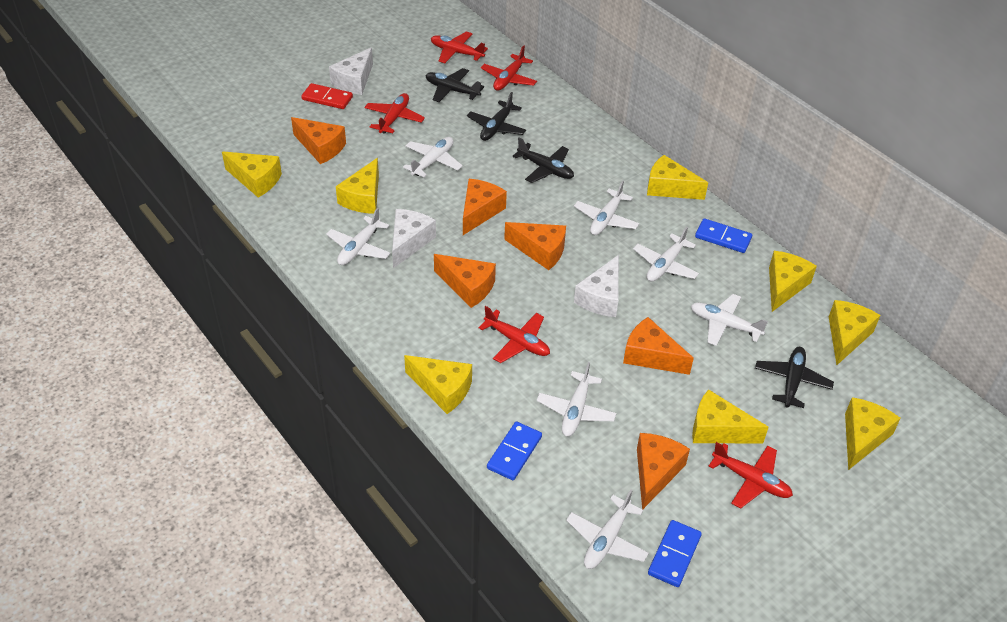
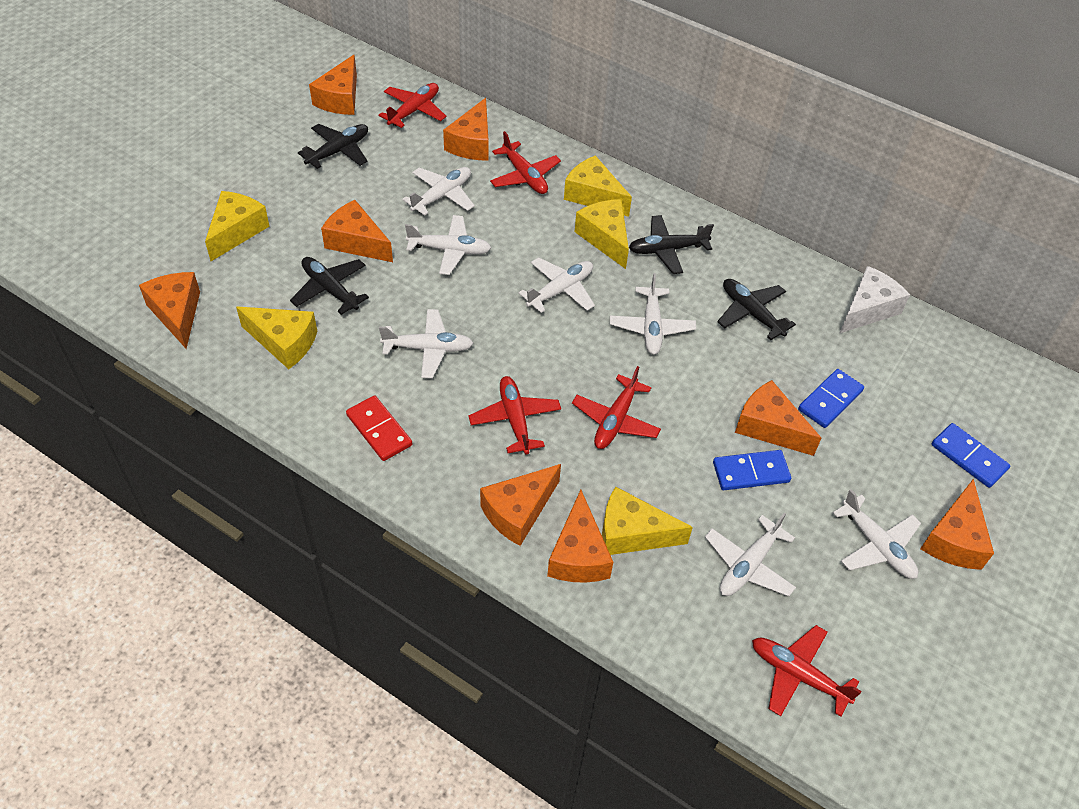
orange cheese: 6 -> 8
white cheese: 3 -> 1
yellow cheese: 8 -> 5

